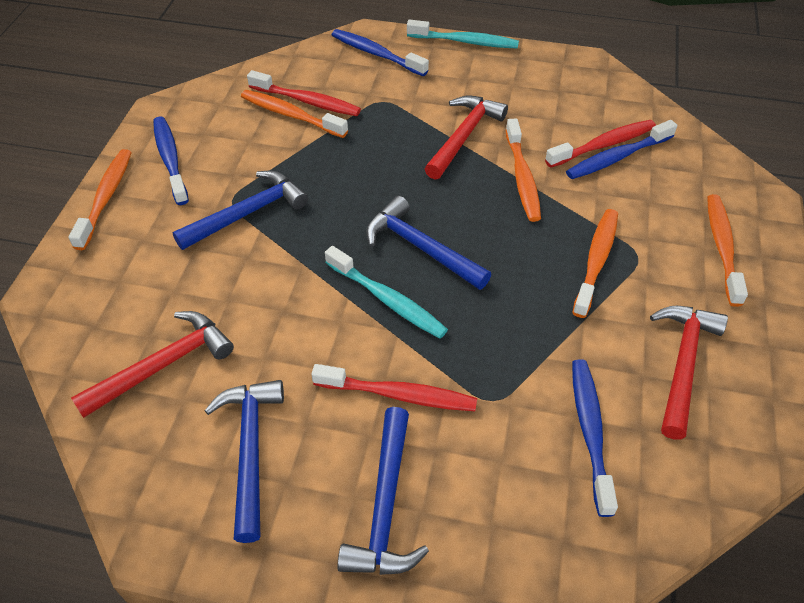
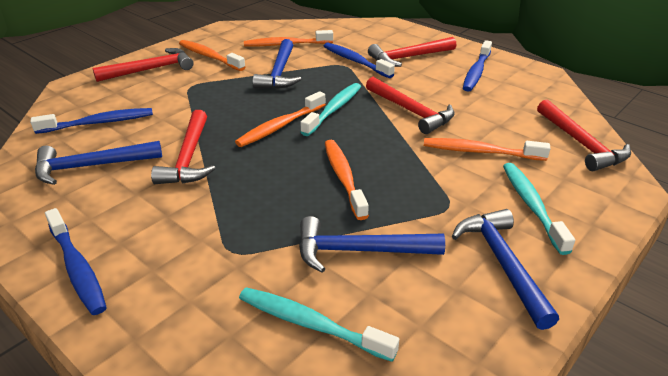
red hammer: 3 -> 5
red toothbrush: 3 -> 0
turquoise toothbrush: 2 -> 3

